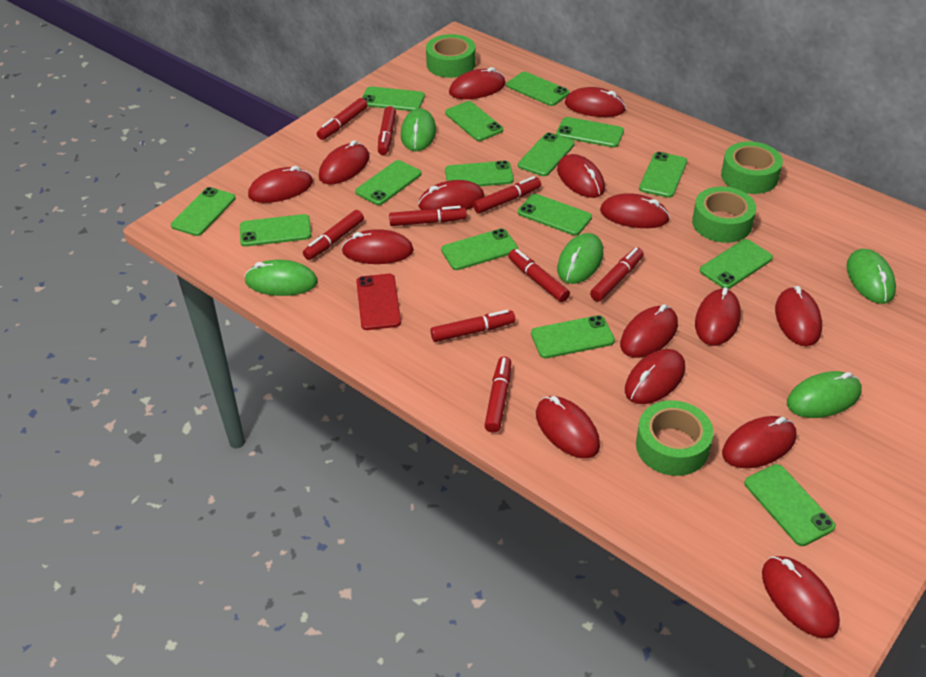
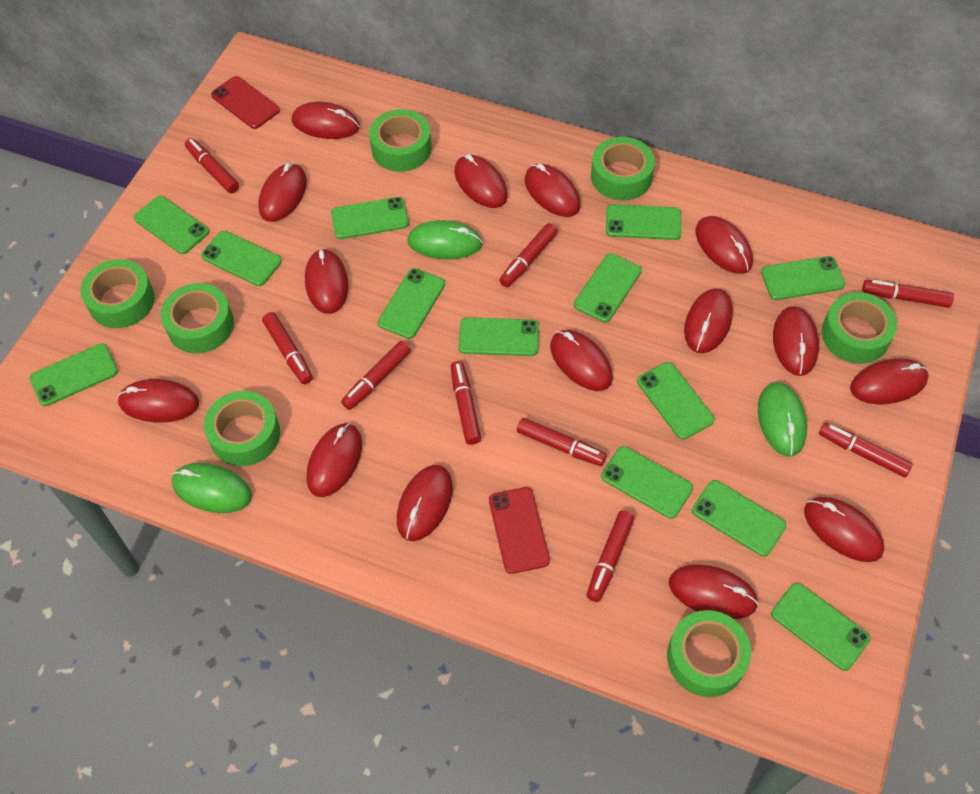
green mouse: 5 -> 3
green phone: 15 -> 13
green tape: 4 -> 7
red phone: 1 -> 2

